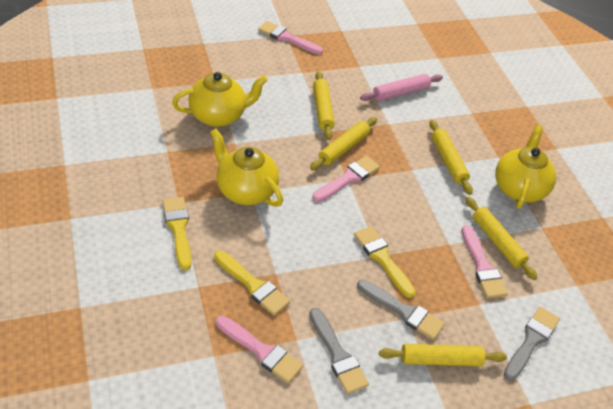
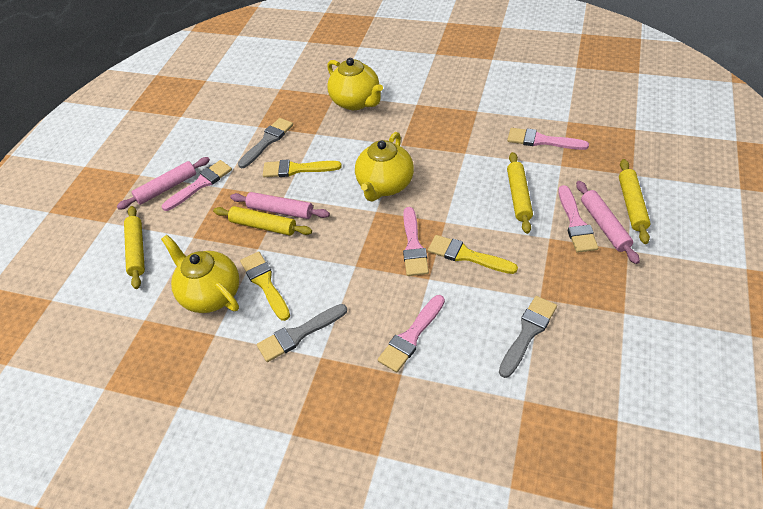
pink brush: 4 -> 5
pink rolling pin: 1 -> 3
yellow rolling pin: 5 -> 4

